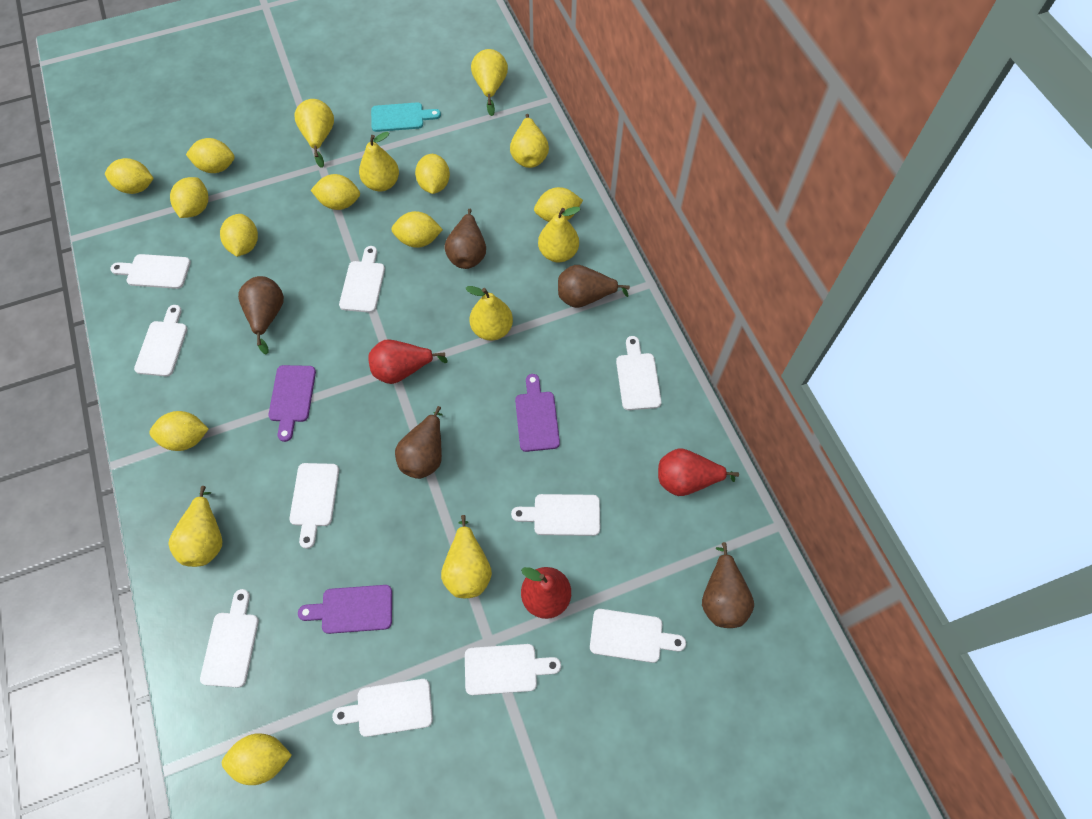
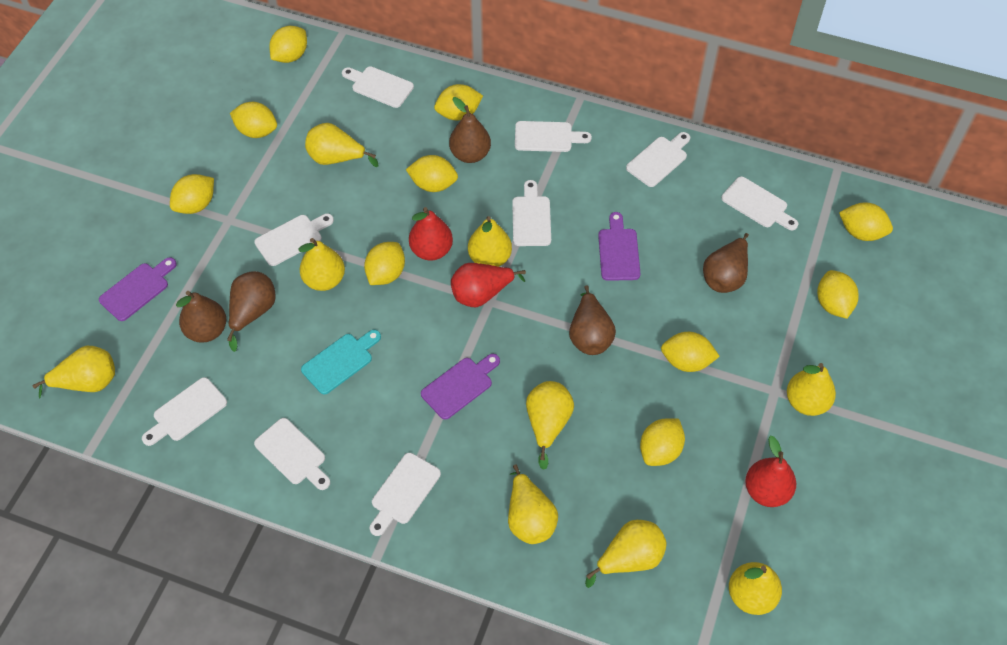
white cutting board: 10 -> 9
yellow pear: 8 -> 9

